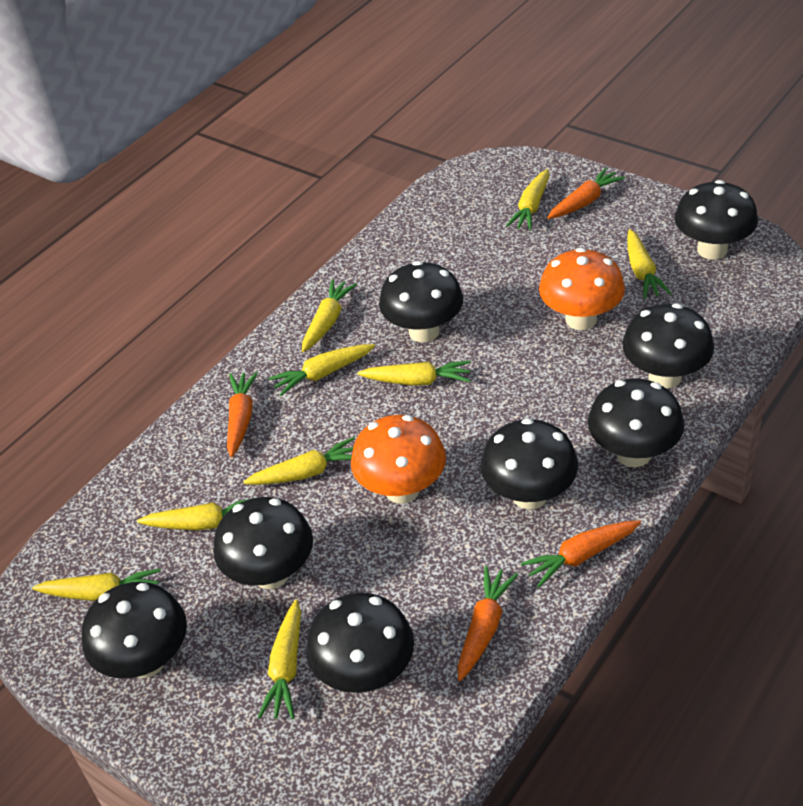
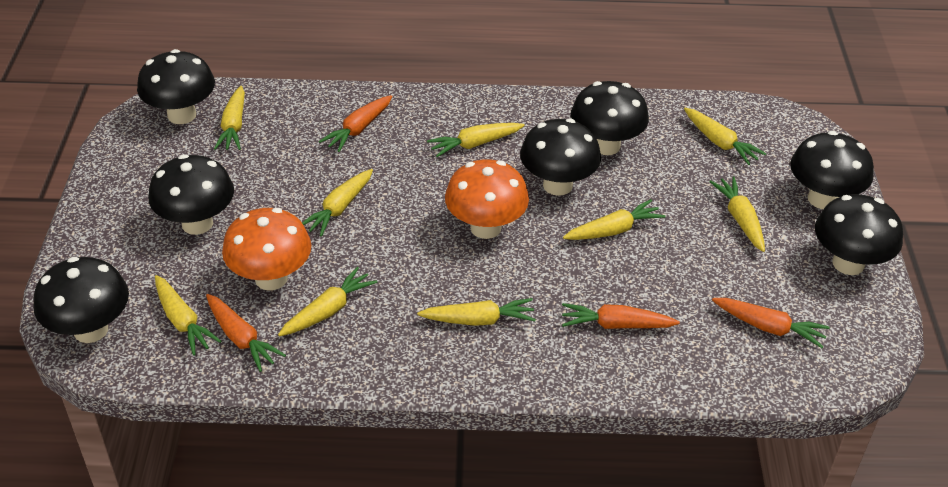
black mushroom: 8 -> 7

